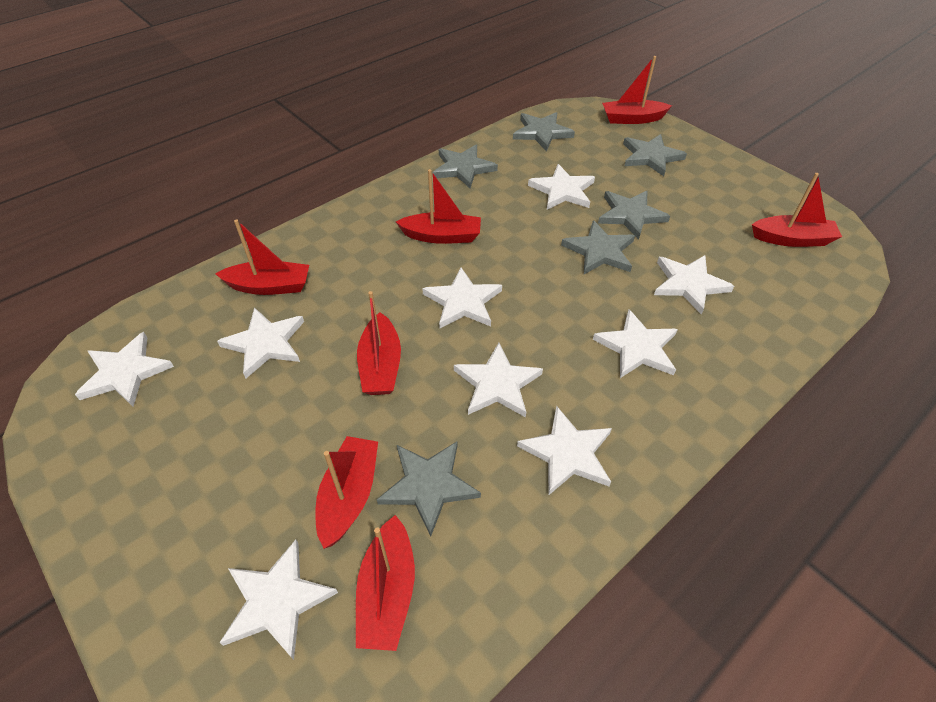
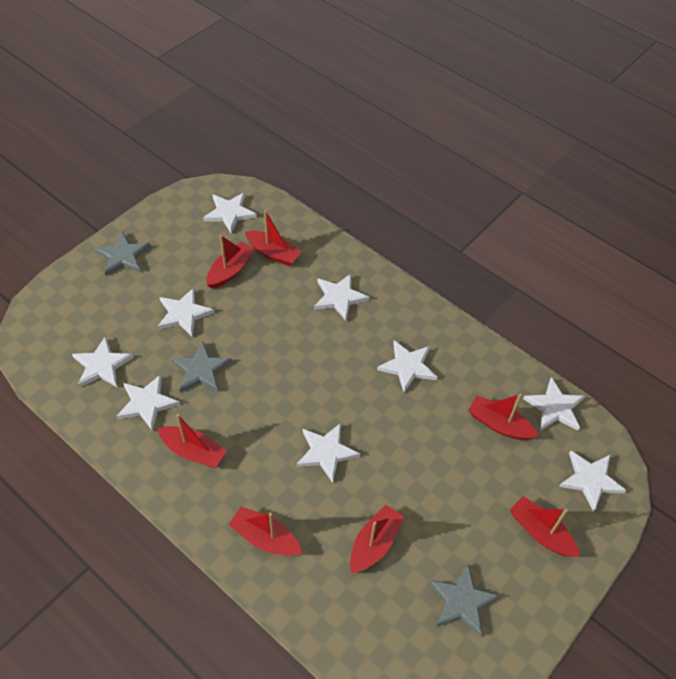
grey star: 6 -> 3

